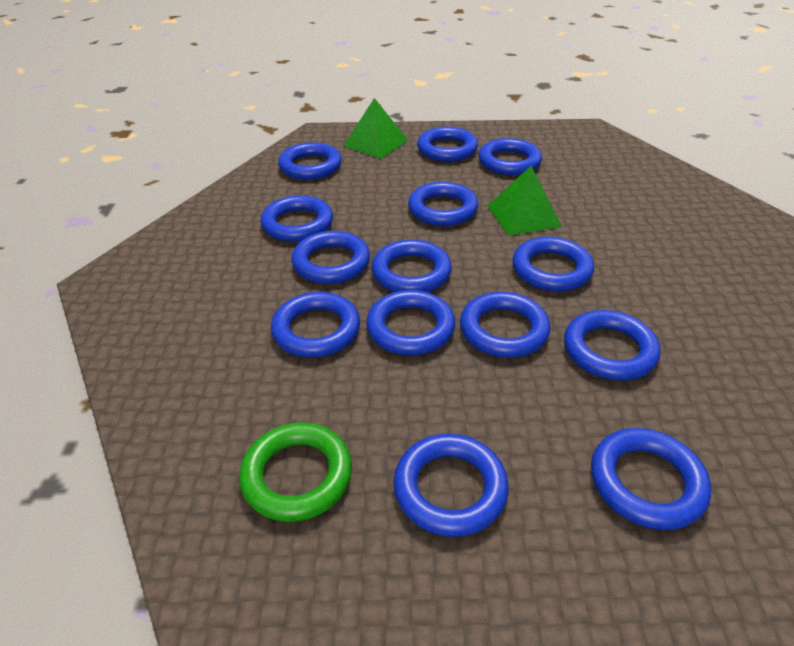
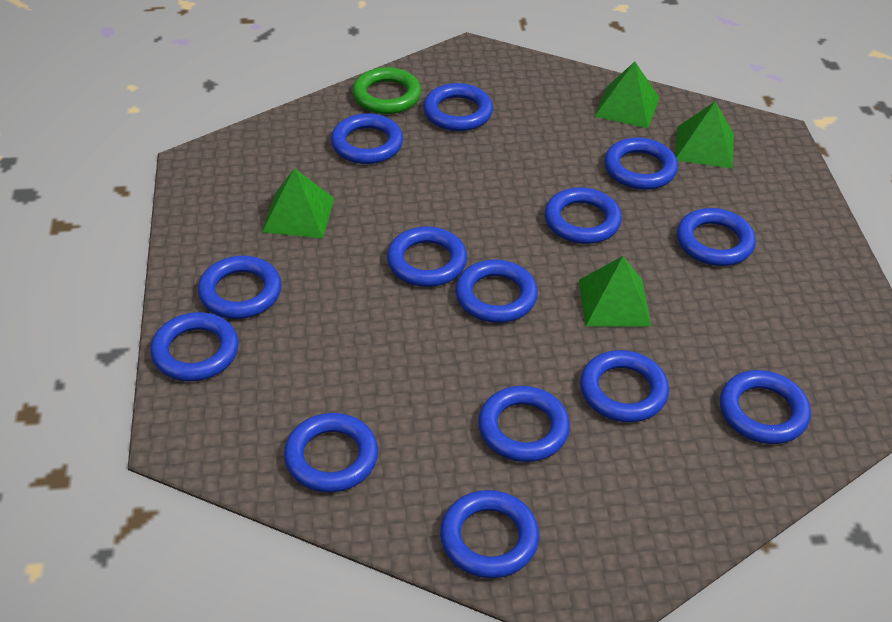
green pyramid: 2 -> 4

